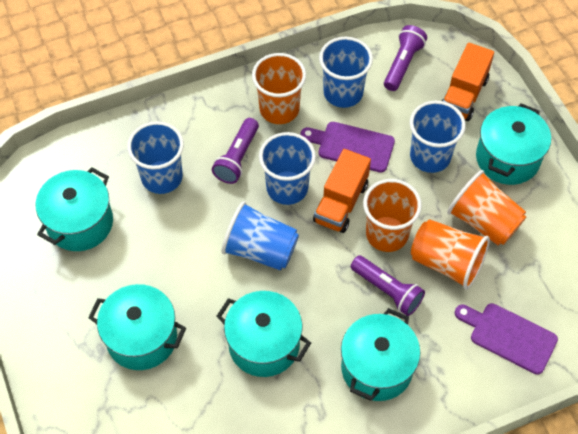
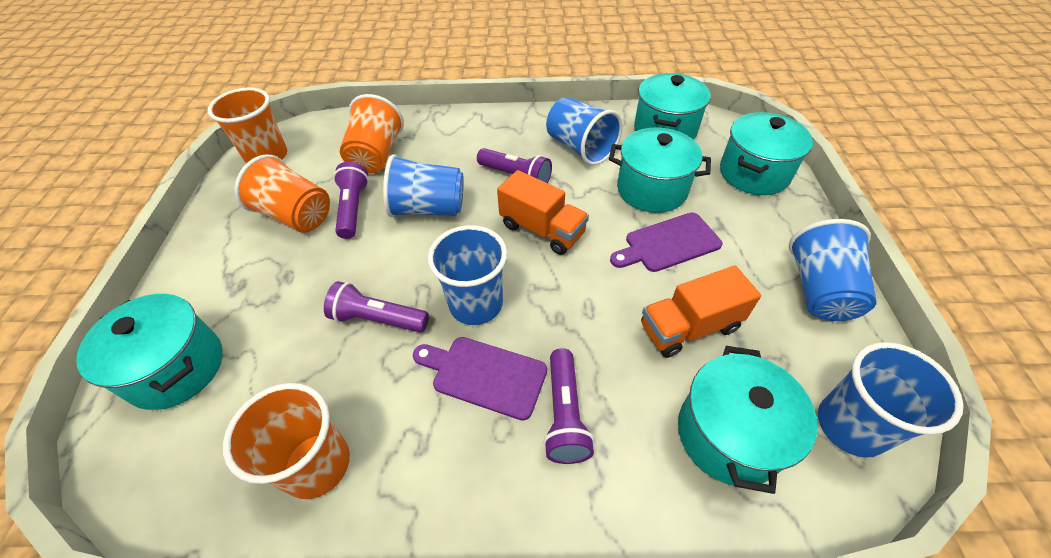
purple flashlight: 3 -> 4

